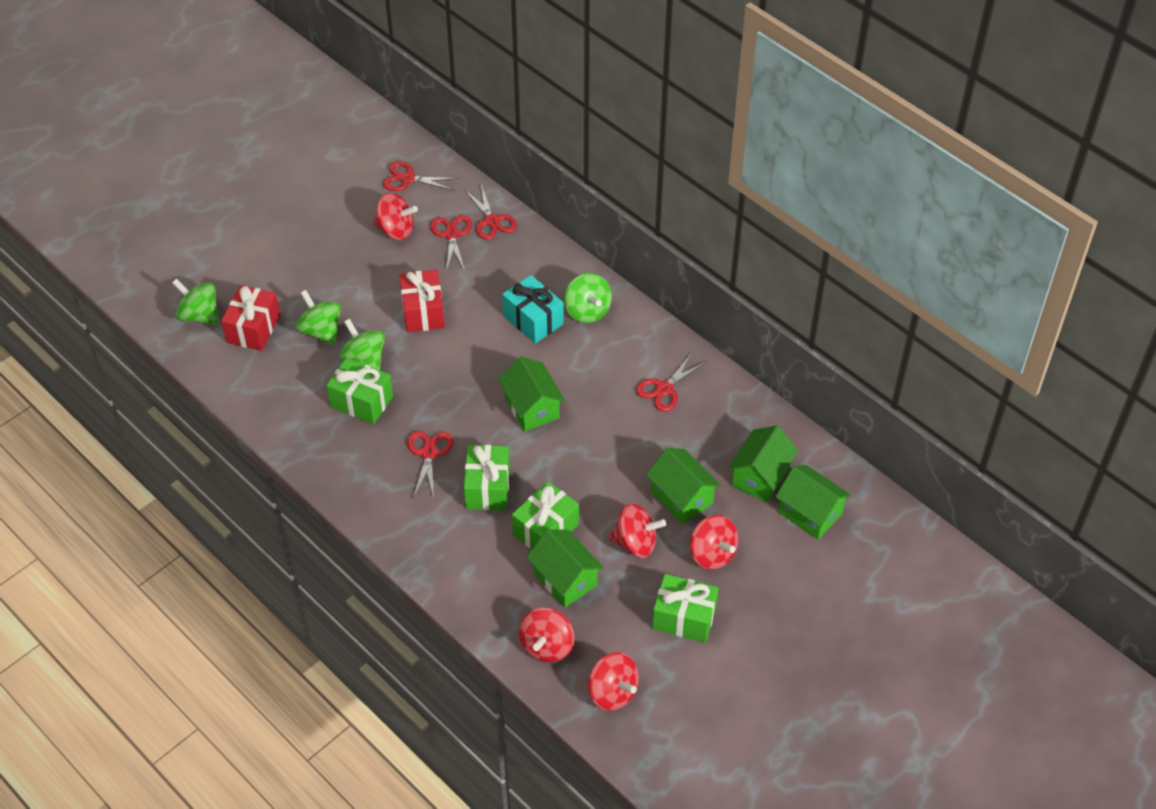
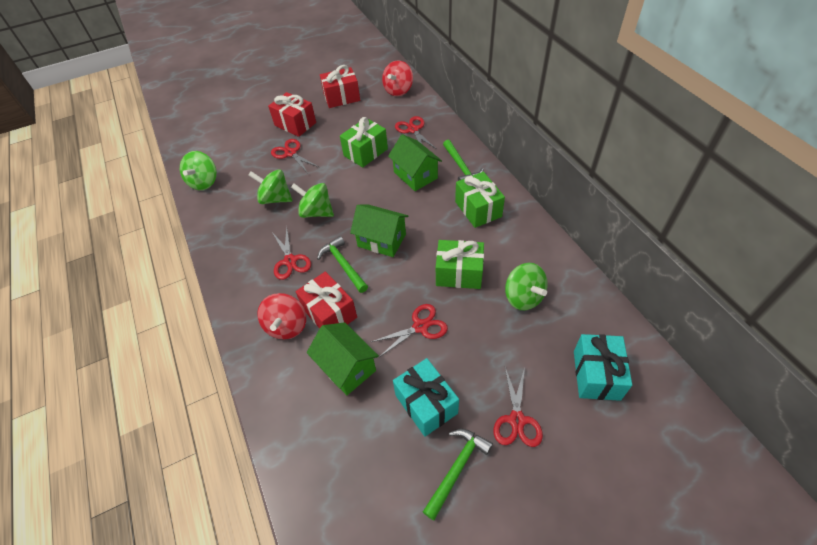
green gift: 4 -> 3
green hammer: 0 -> 3
green house: 5 -> 3
red gift: 2 -> 3
red spinning top: 5 -> 2
turquoise gift: 1 -> 2

